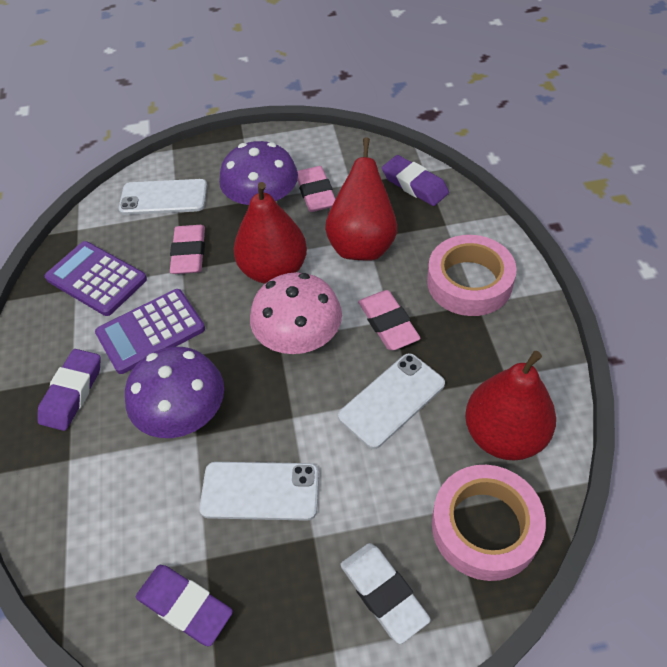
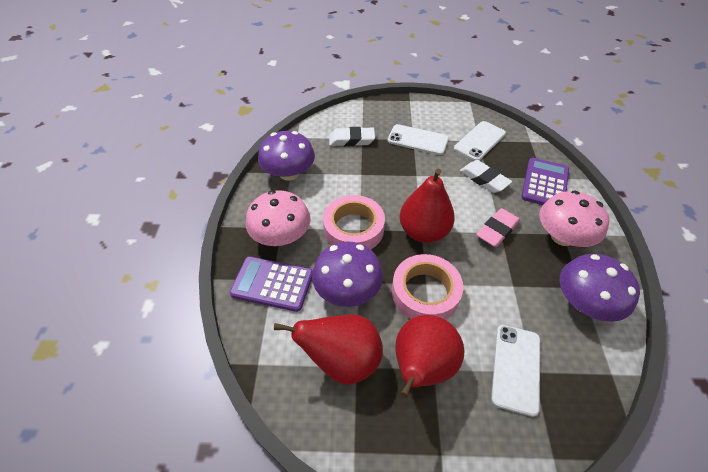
pink eraser: 3 -> 1
pink mushroom: 1 -> 2
purple eraser: 3 -> 0
purple mushroom: 2 -> 3
white eraser: 1 -> 2

